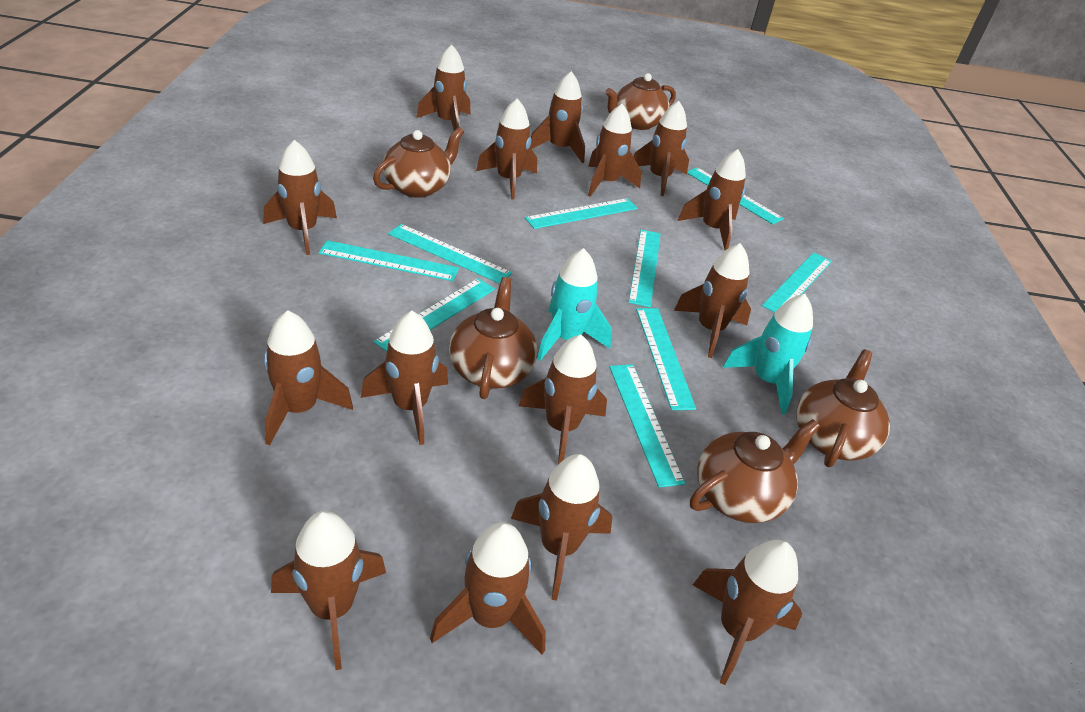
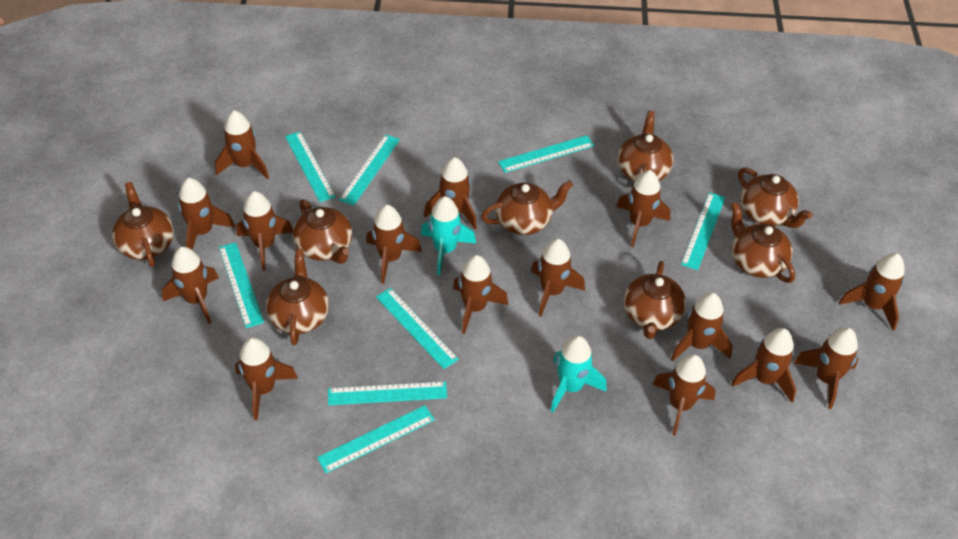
brown teapot: 5 -> 8
turquoise ruler: 9 -> 8

